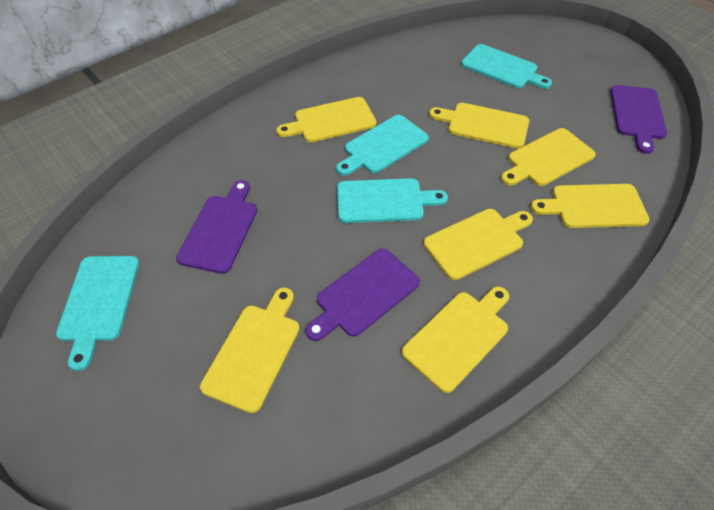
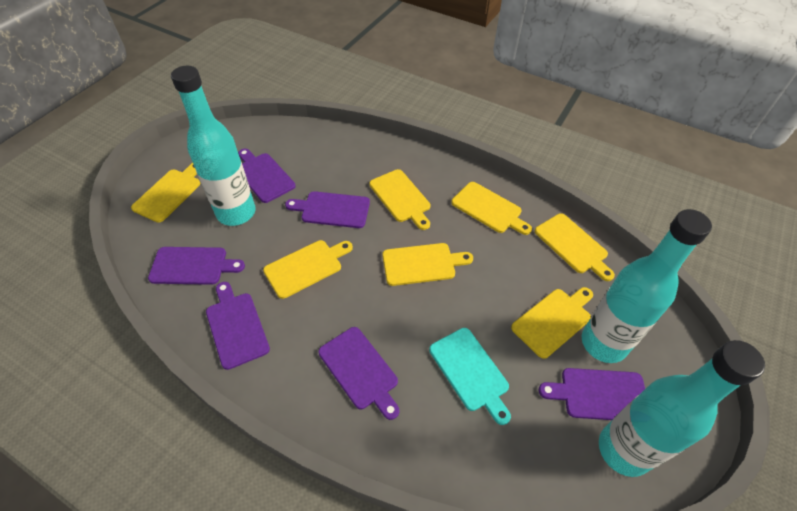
purple cutting board: 3 -> 6
turquoise bottle: 0 -> 3
turquoise cutting board: 4 -> 1

